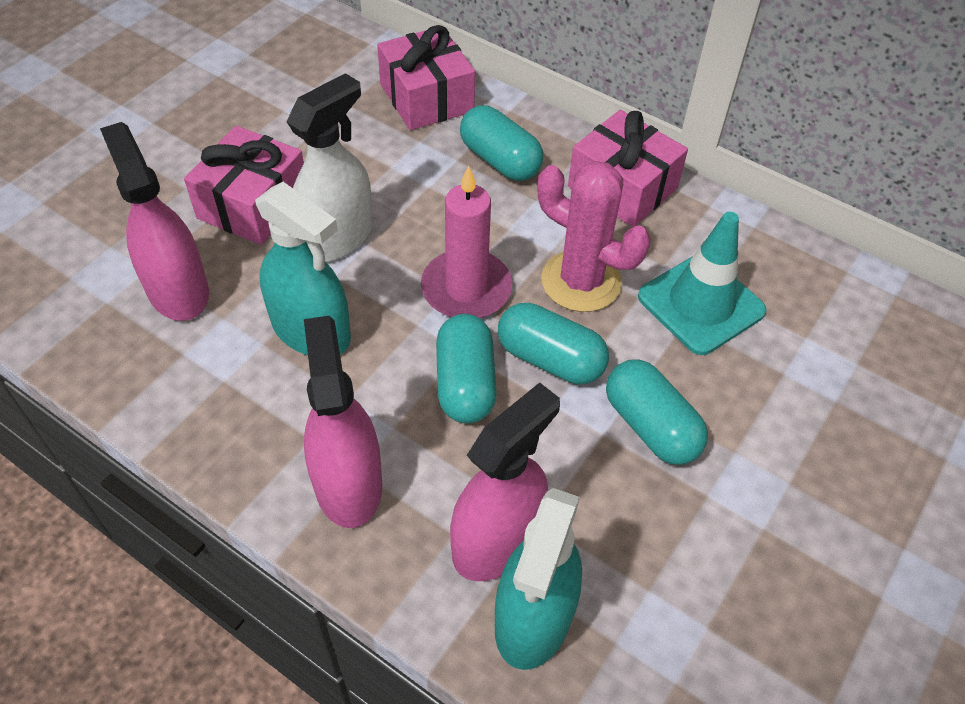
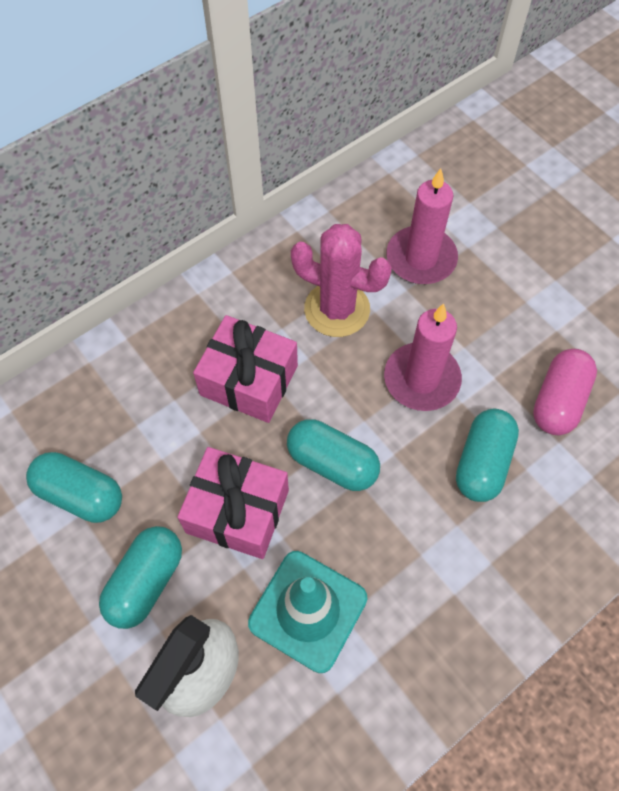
pink candle: 1 -> 2
pink capsule: 0 -> 1
pink gift: 3 -> 2
pink spray bottle: 3 -> 0
turquoise spray bottle: 2 -> 0

